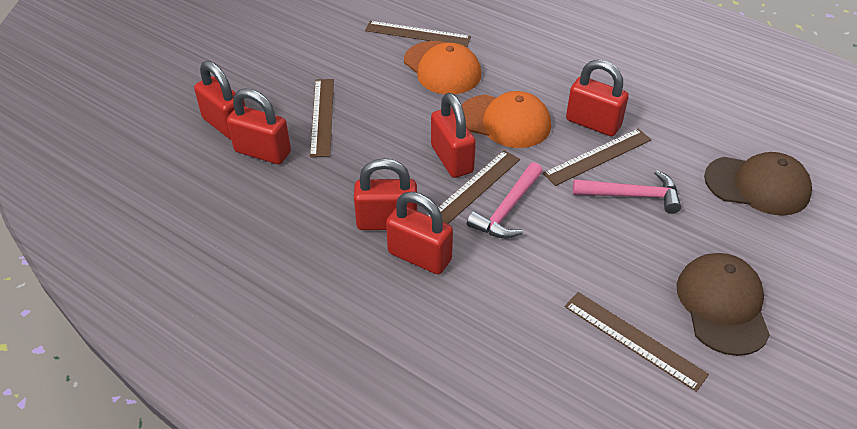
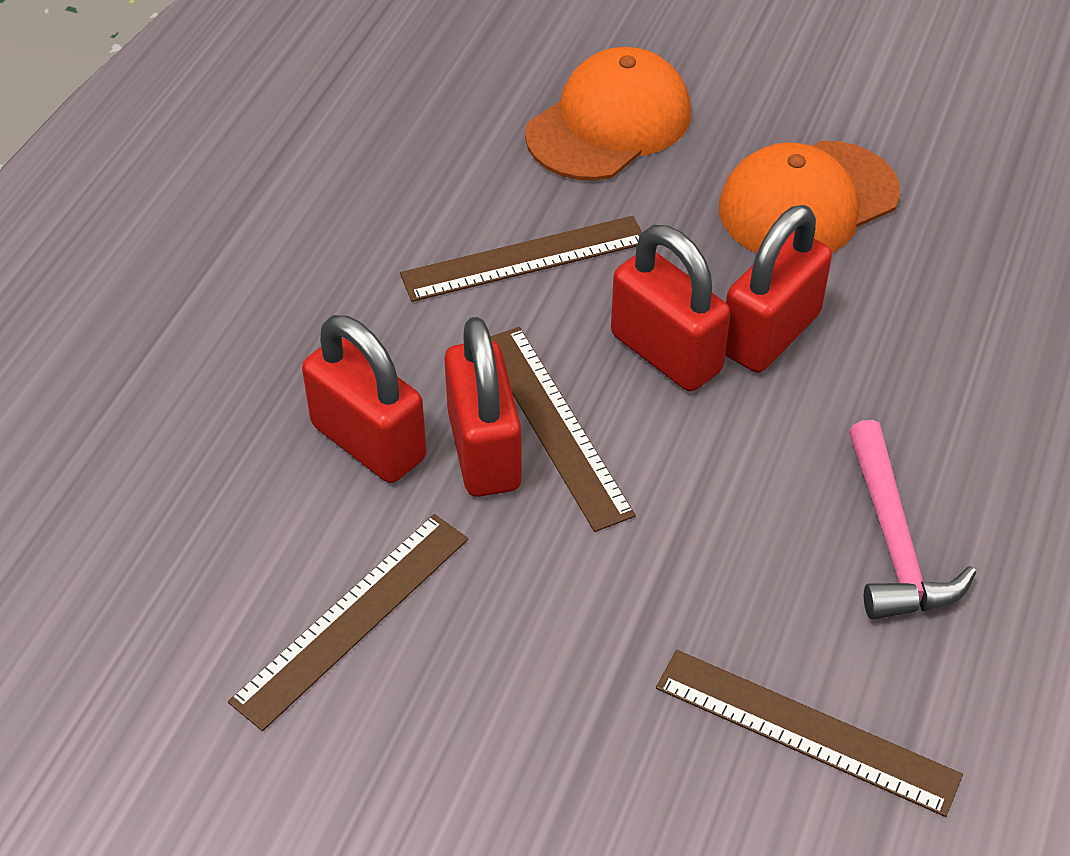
brown cap: 2 -> 0
brown ruler: 5 -> 4
pink hammer: 2 -> 1
red padlock: 6 -> 4

